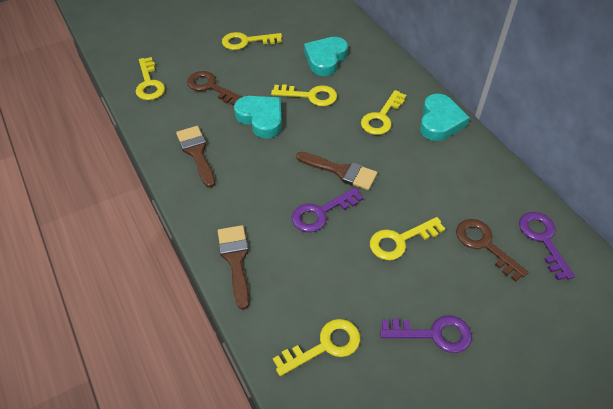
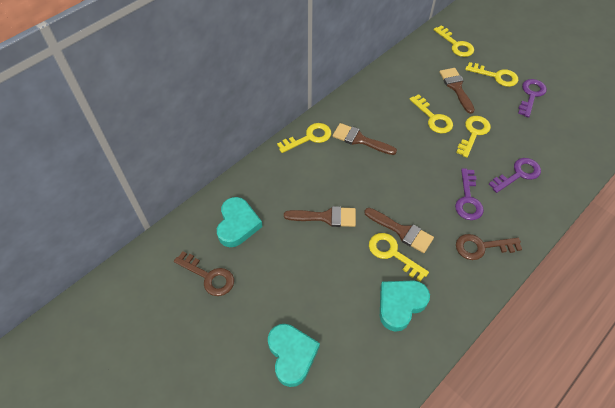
brown brush: 3 -> 4

